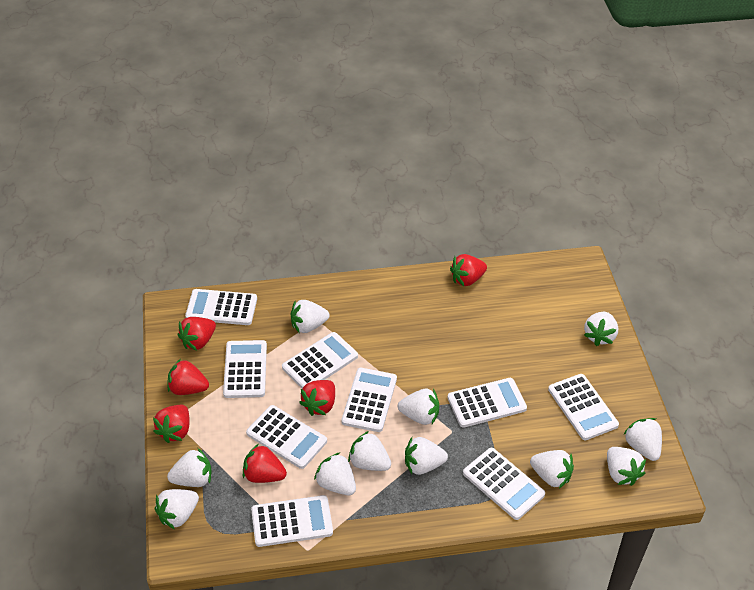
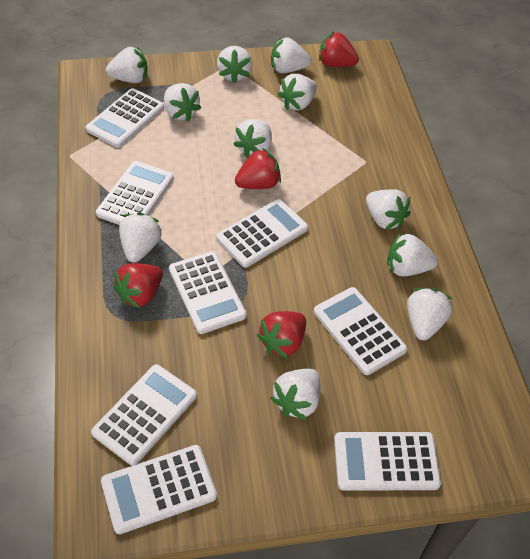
red strawberry: 6 -> 4
white calculator: 9 -> 8

